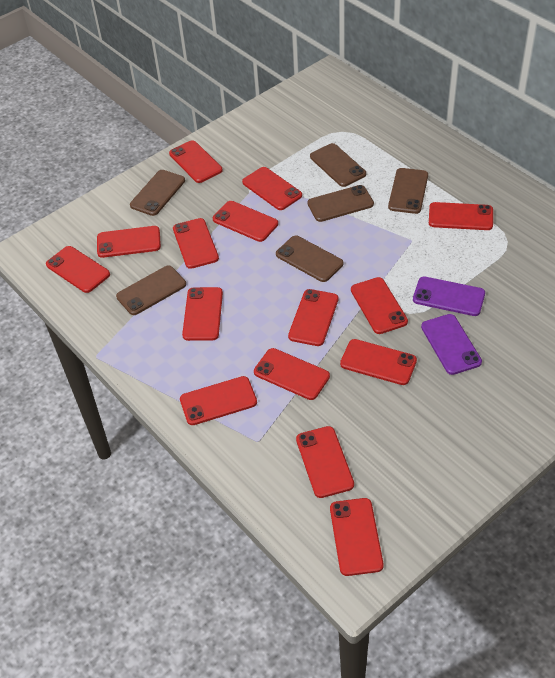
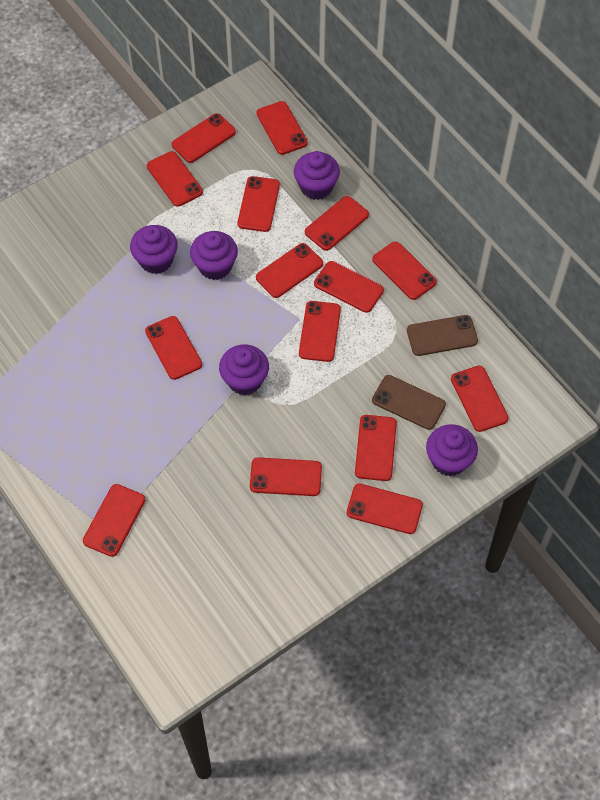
brown phone: 6 -> 2
purple cupcake: 0 -> 5
purple phone: 2 -> 0

